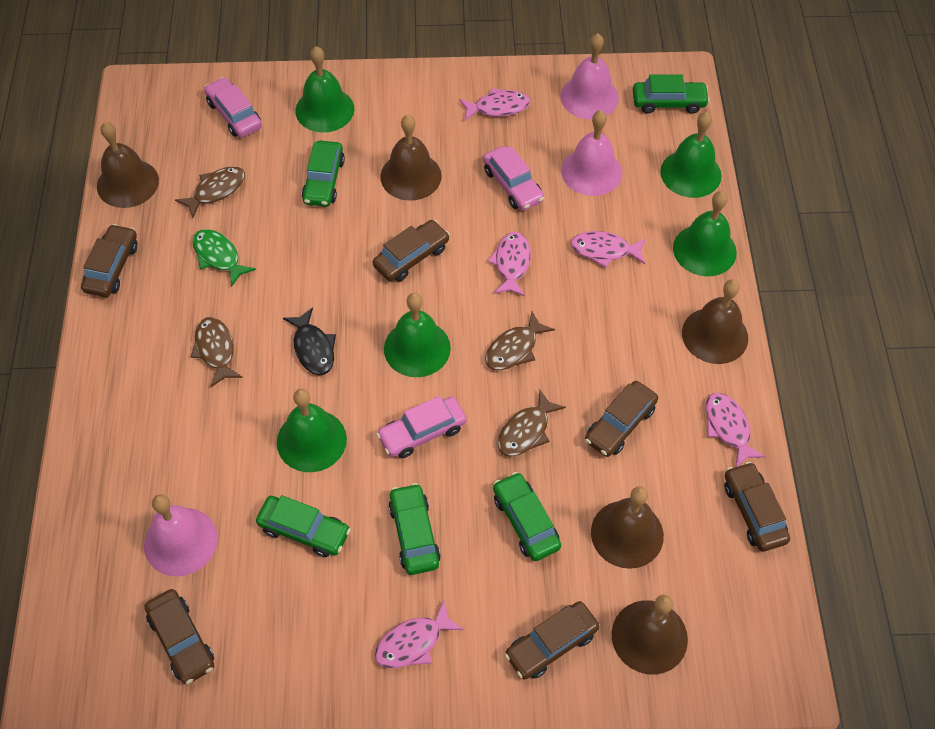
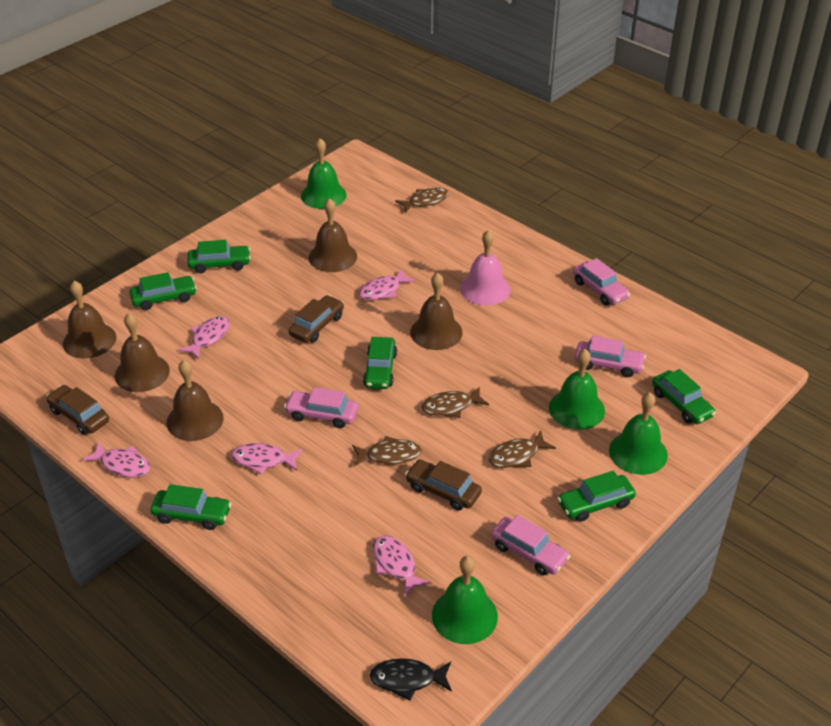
brown car: 6 -> 3
green bell: 5 -> 4
green car: 5 -> 6
green fish: 1 -> 0
pink bell: 3 -> 1
pink car: 3 -> 4

